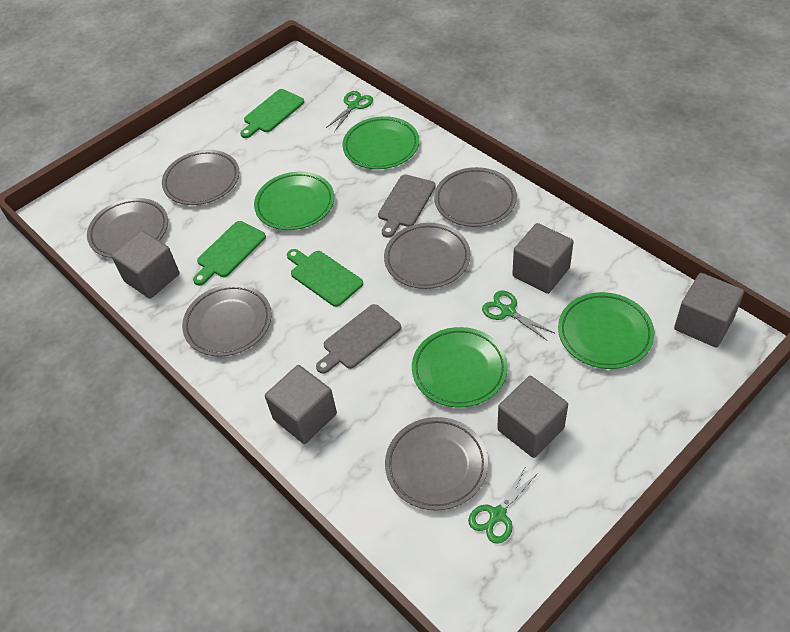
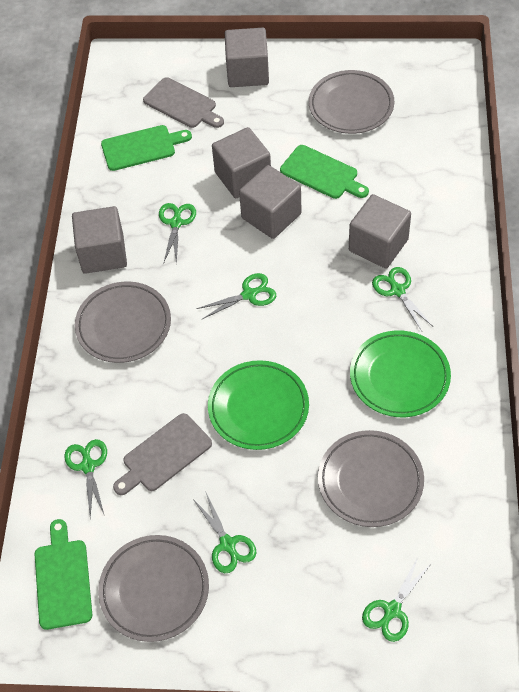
green plate: 4 -> 2
green scissors: 3 -> 6
grey plate: 6 -> 4

